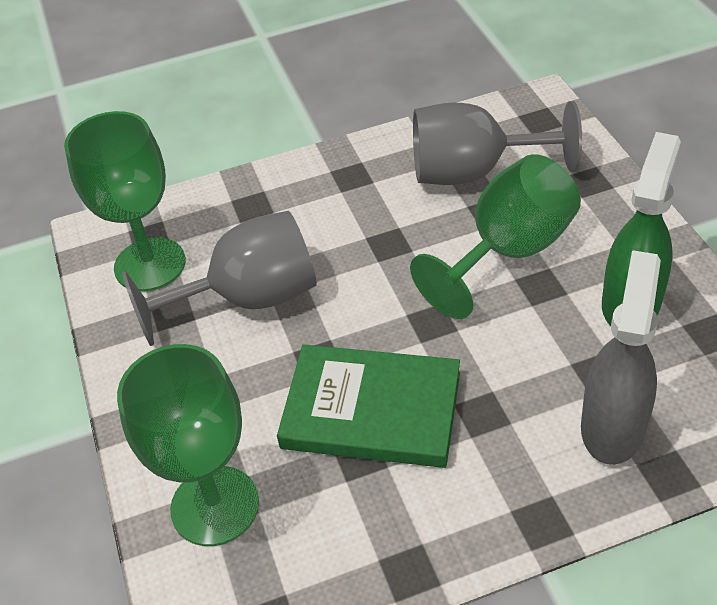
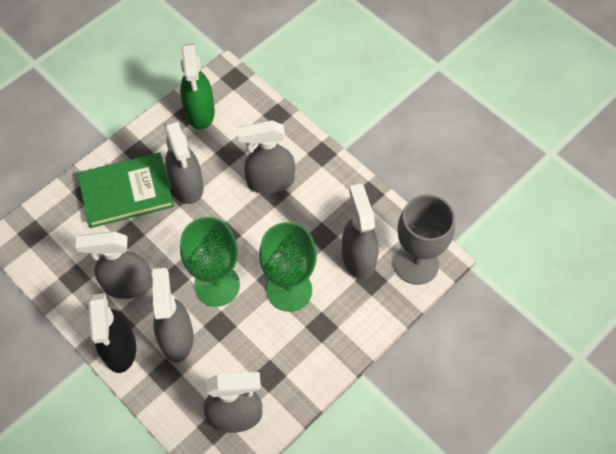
black spray bottle: 0 -> 1
green goblet: 3 -> 2
grey goblet: 2 -> 1
grey spray bottle: 1 -> 6

